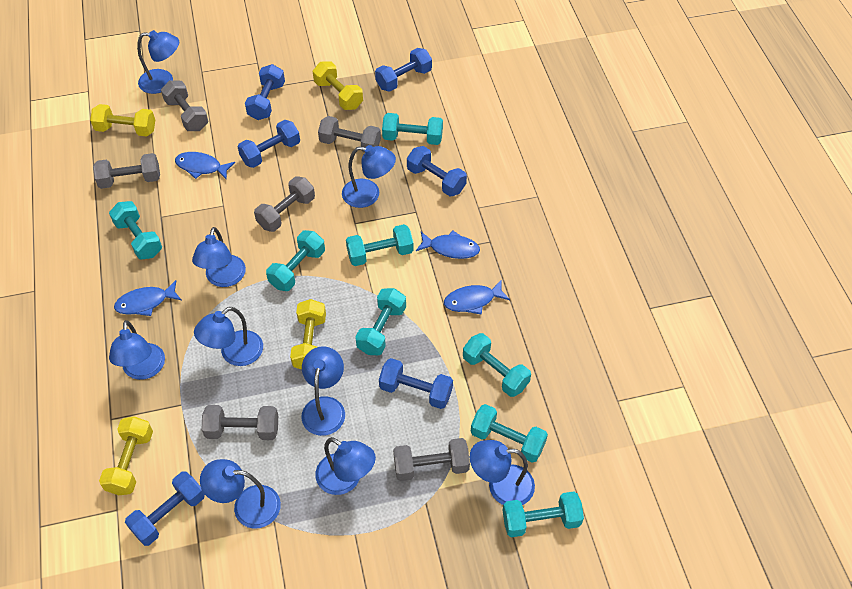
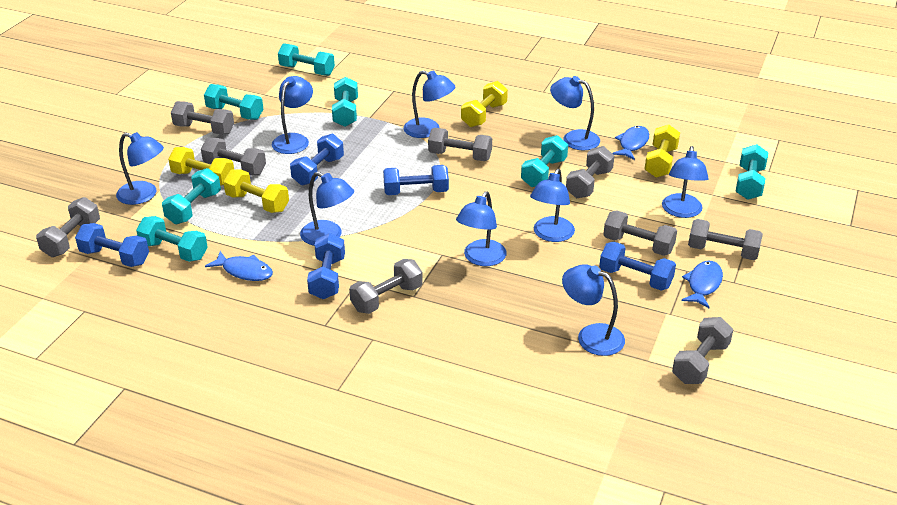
blue dumbbell: 6 -> 5
blue fish: 4 -> 3
grey dumbbell: 6 -> 9
turquoise dumbbell: 8 -> 7

